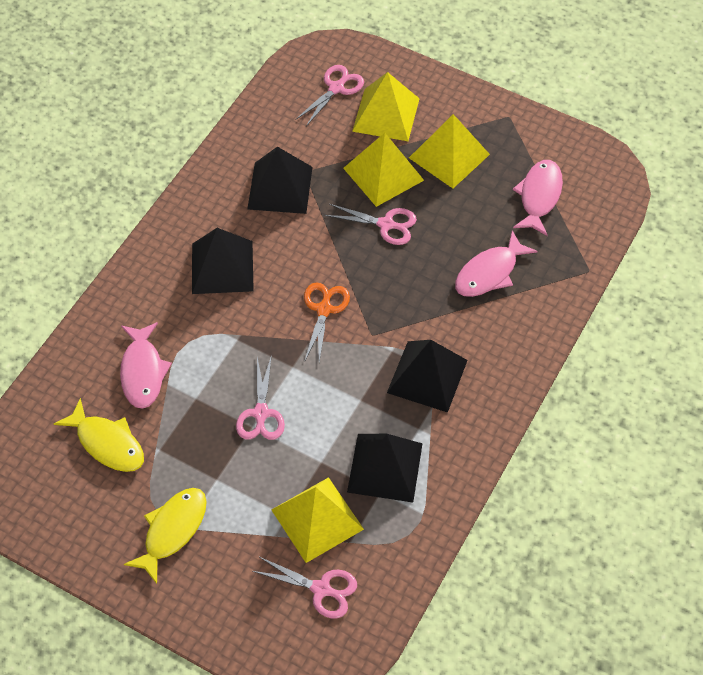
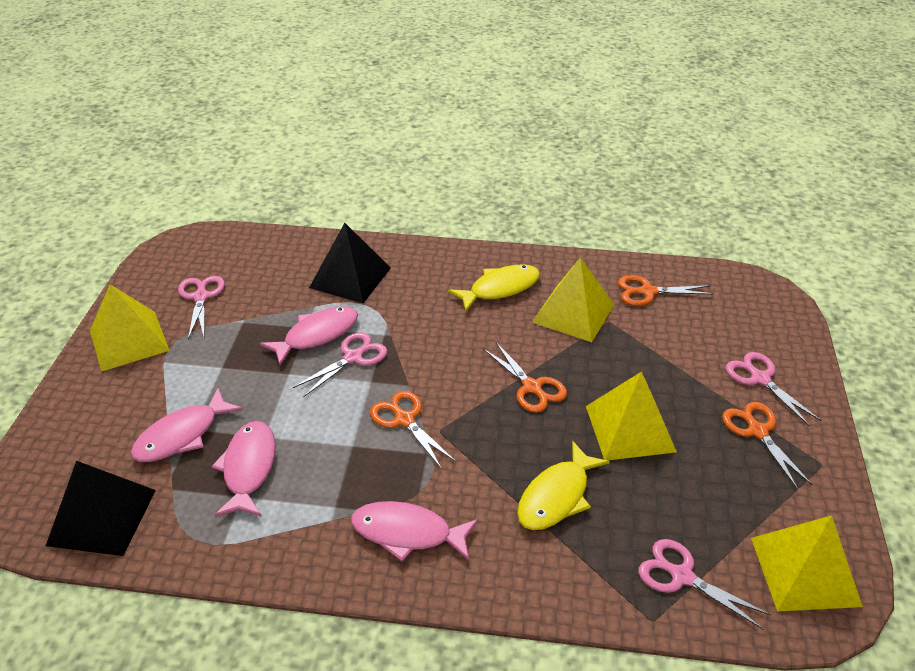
black pyramid: 4 -> 2
orange scissors: 1 -> 4
pink fish: 3 -> 4

